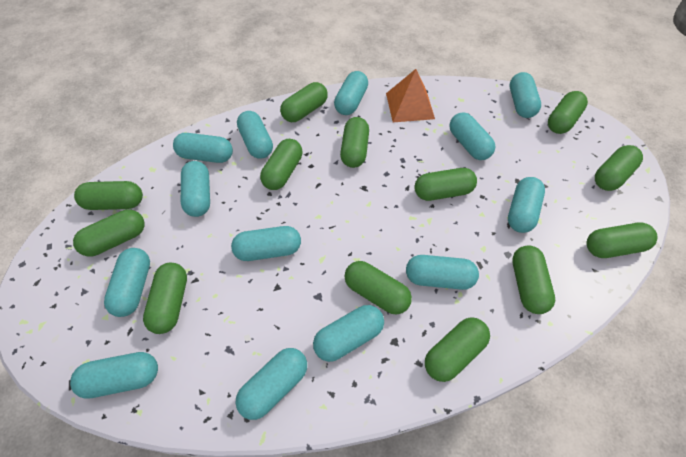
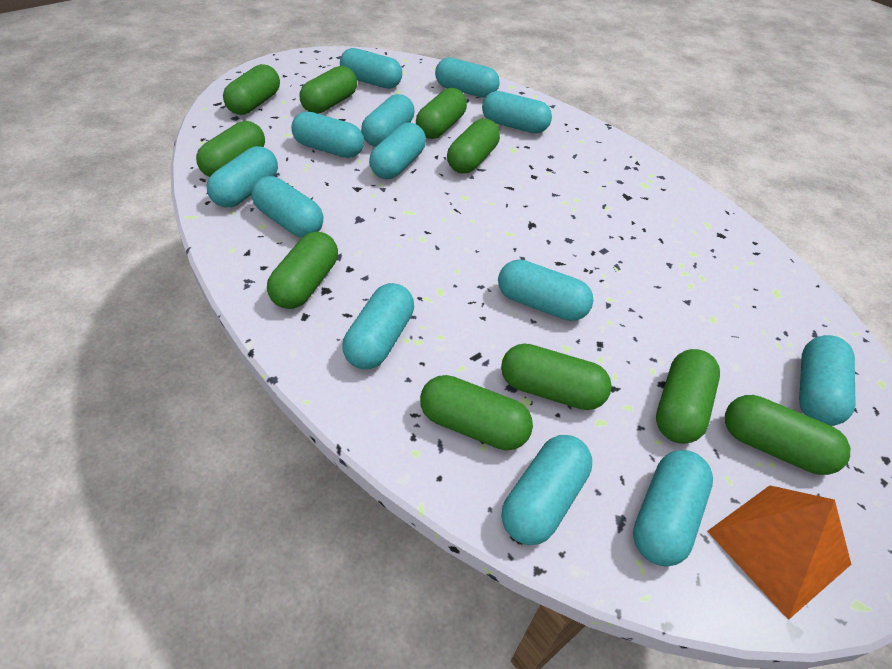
green capsule: 13 -> 10

